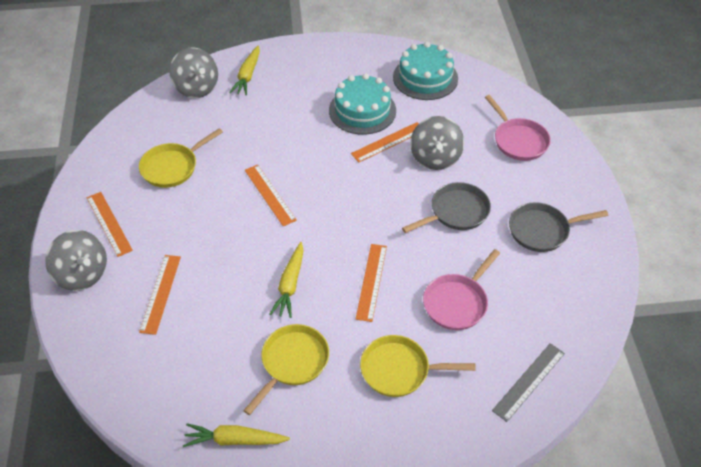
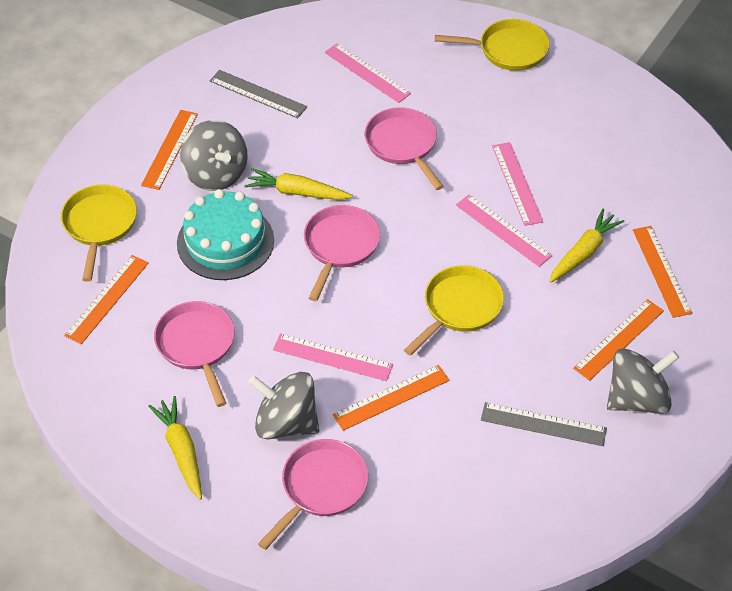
grey pan: 2 -> 0
grey ruler: 1 -> 2
pink pan: 2 -> 4
pink ruler: 0 -> 4
turquoise cake: 2 -> 1

